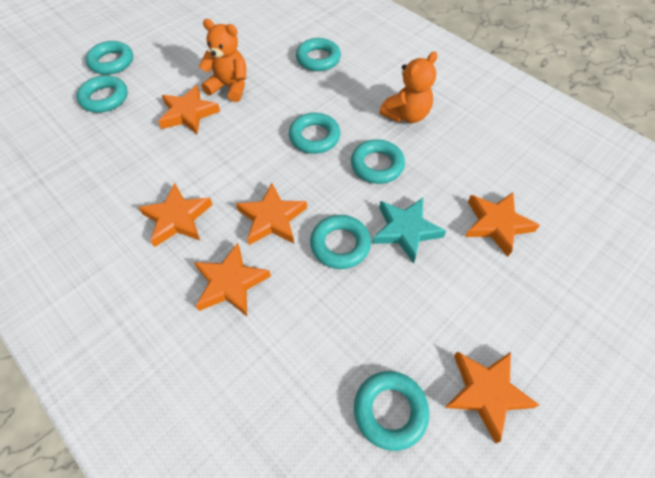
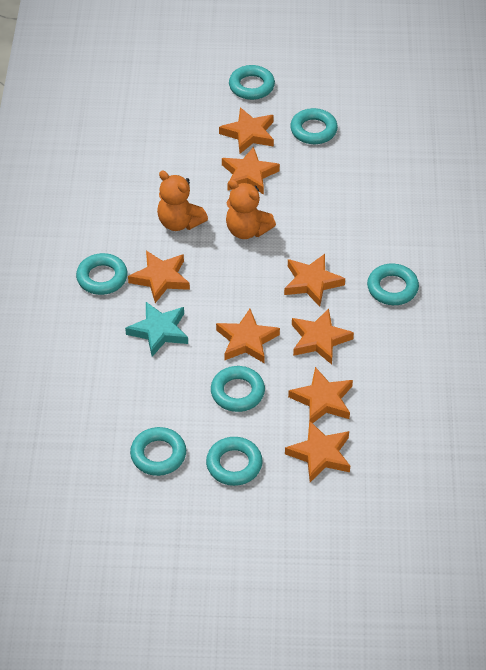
orange star: 6 -> 8

